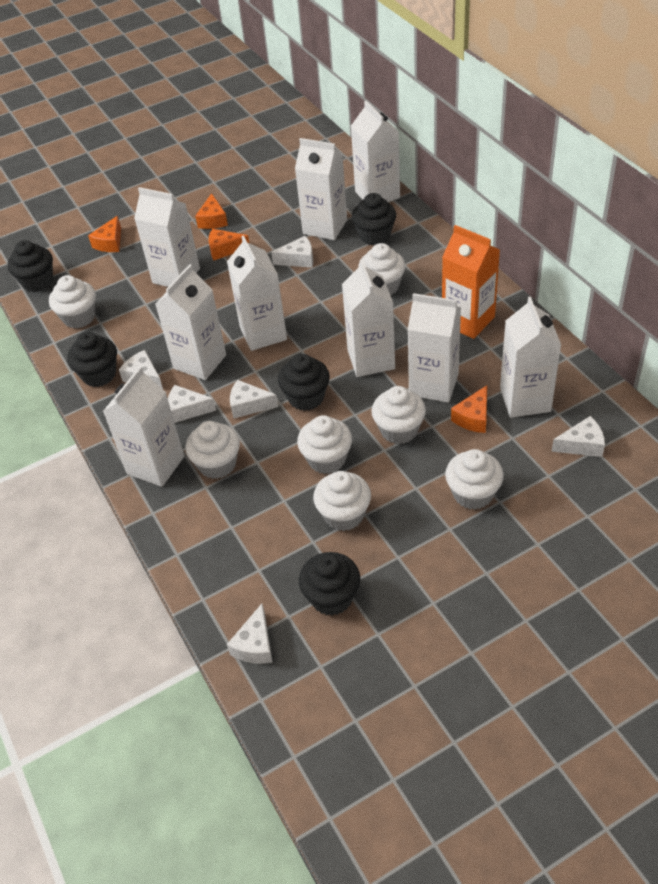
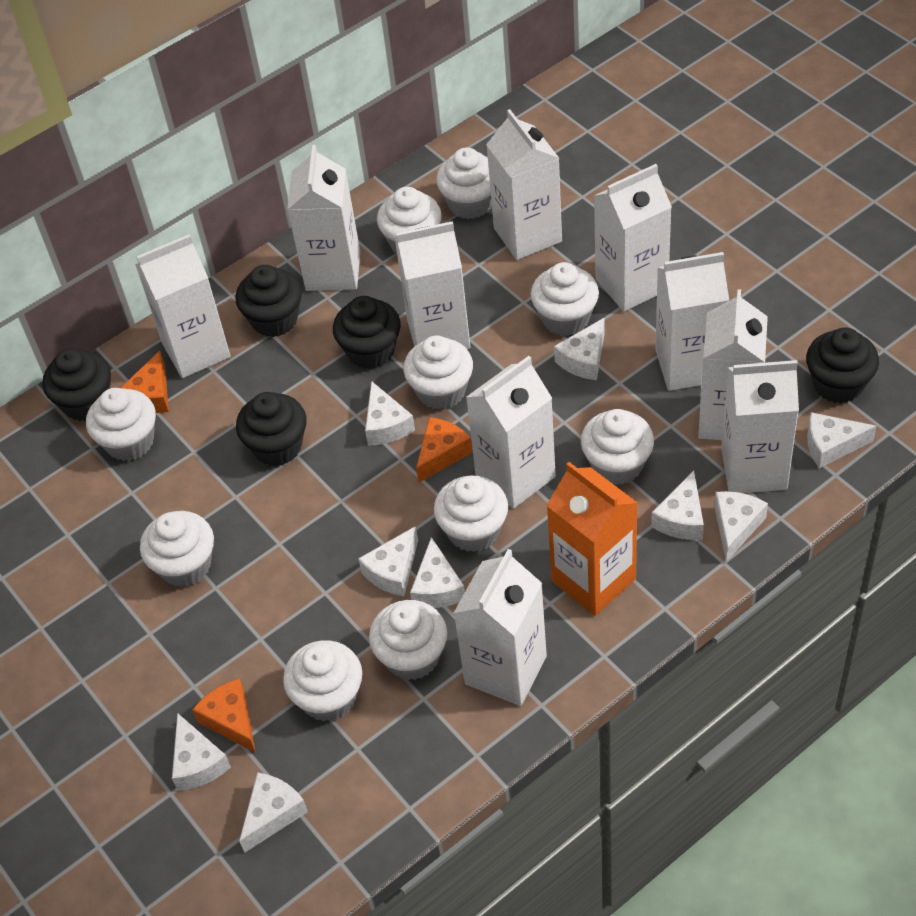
orange cheese: 4 -> 3
white carton: 9 -> 10
white cheese: 6 -> 9
white cupcake: 7 -> 10

